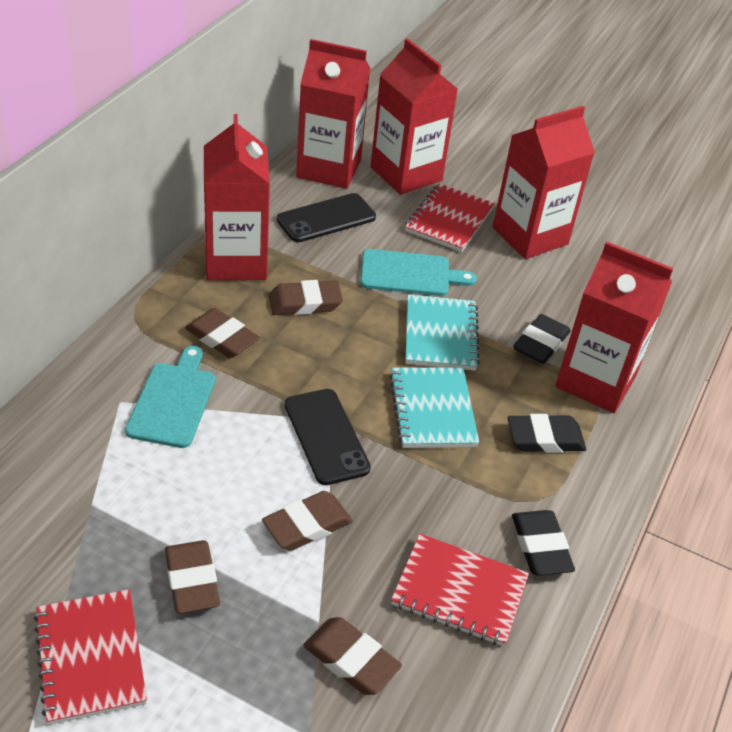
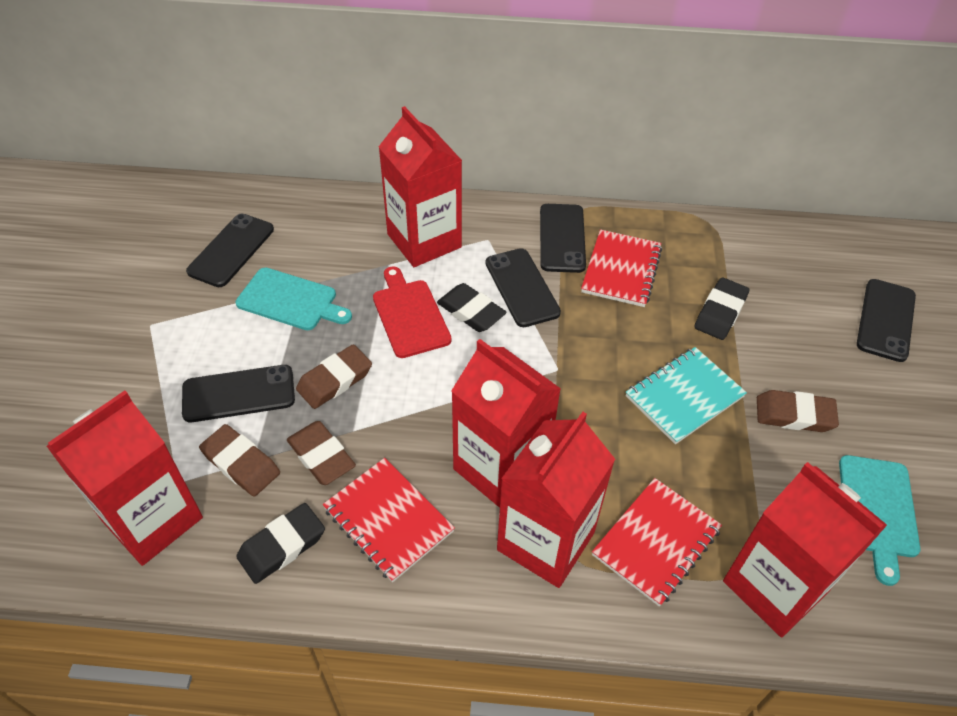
black phone: 2 -> 5
brown eraser: 5 -> 4
red cutting board: 0 -> 1
turquoise notebook: 2 -> 1

